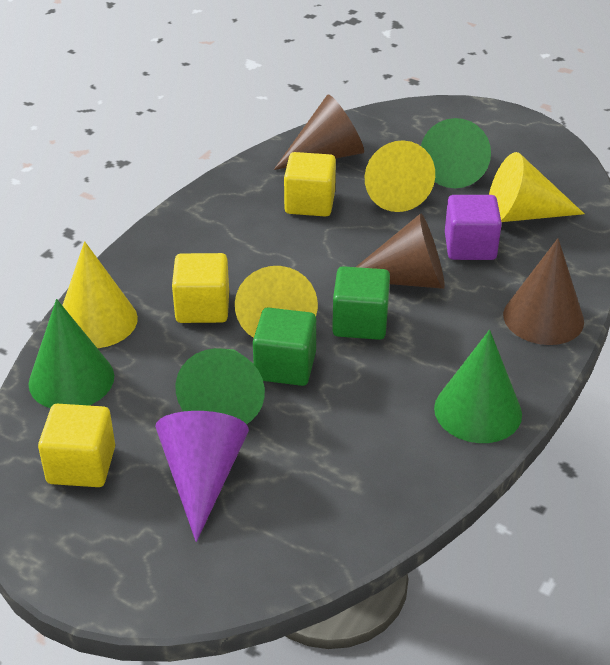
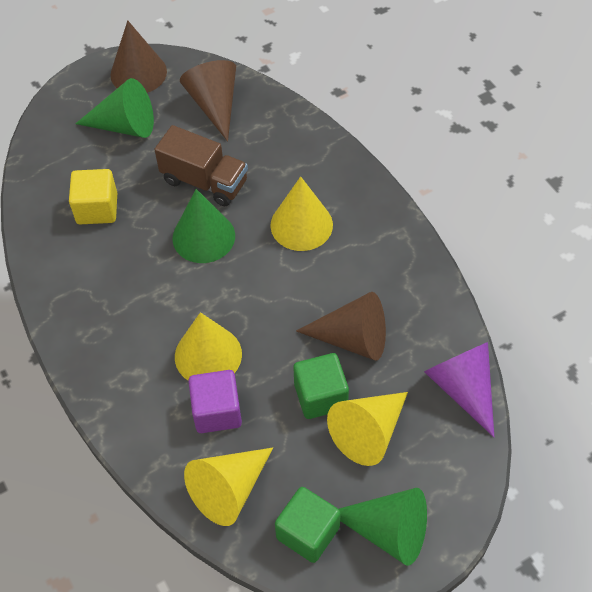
brown truck: 0 -> 1
green cone: 4 -> 3
yellow cube: 3 -> 1

